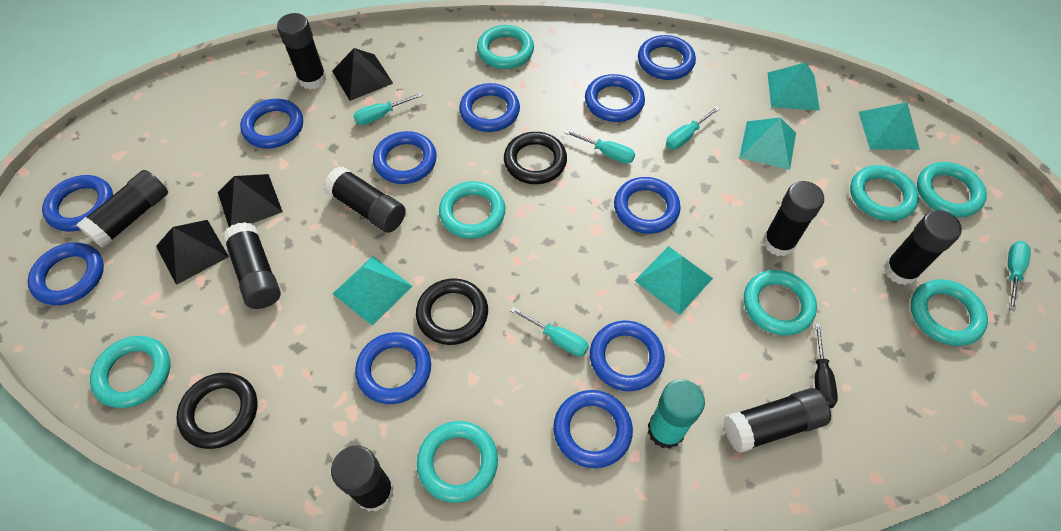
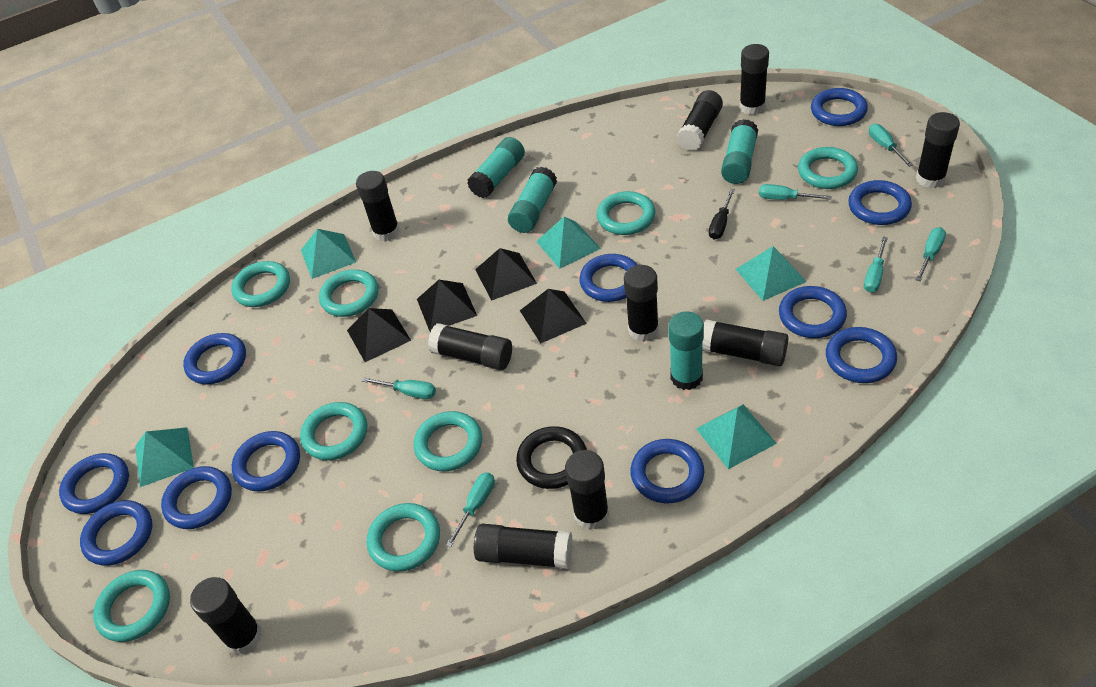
black glue stick: 8 -> 10
black pyramid: 3 -> 4
black ring: 3 -> 1
turquoise glue stick: 1 -> 4
turquoise screwdriver: 5 -> 6

